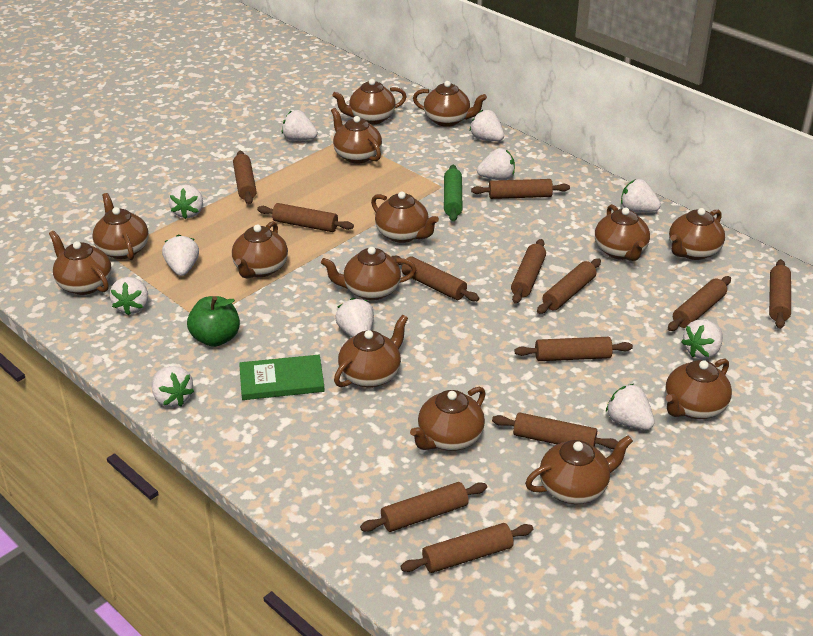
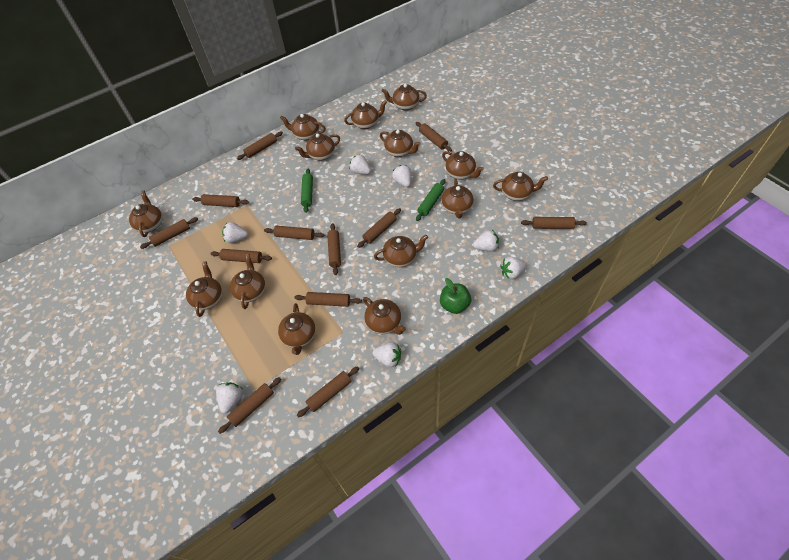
green book: 1 -> 0
green rolling pin: 1 -> 2
white strawberry: 11 -> 7

